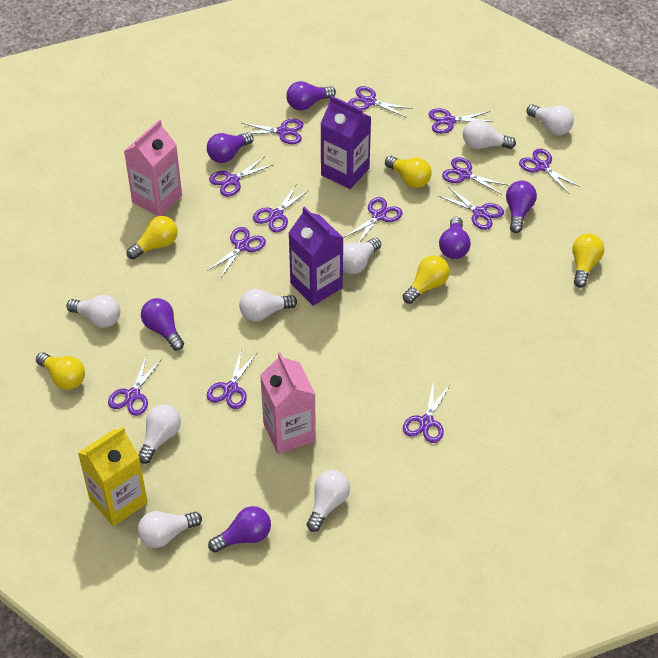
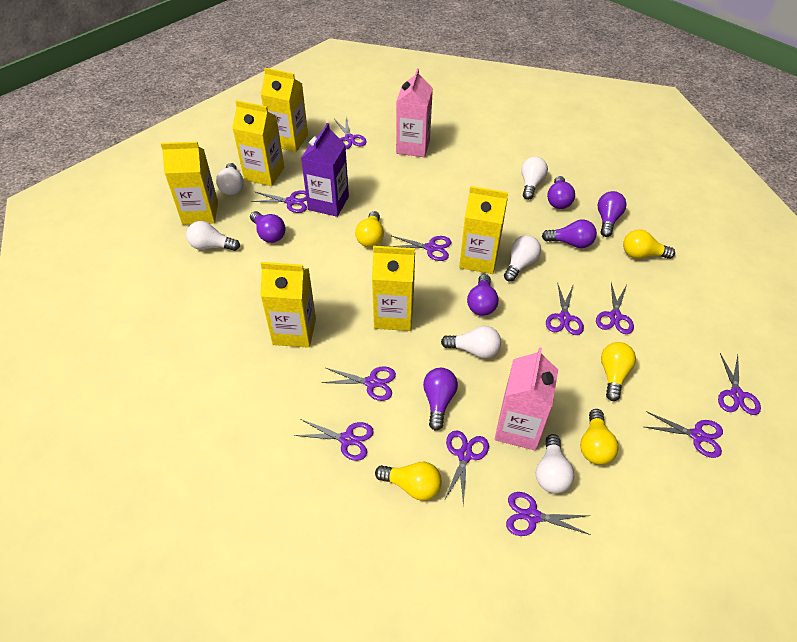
purple carton: 2 -> 1
purple scissors: 13 -> 11
white light bulb: 8 -> 6
yellow carton: 1 -> 6

